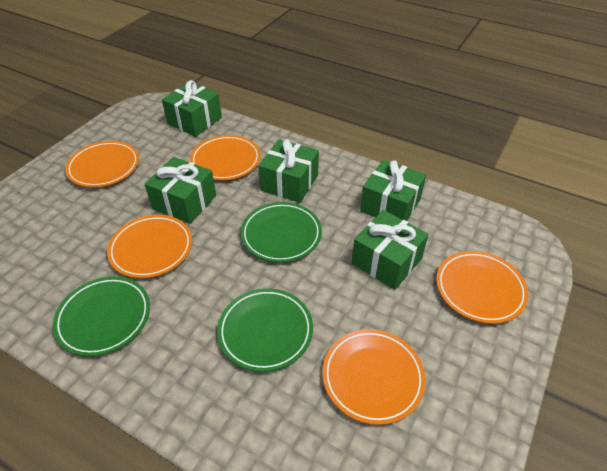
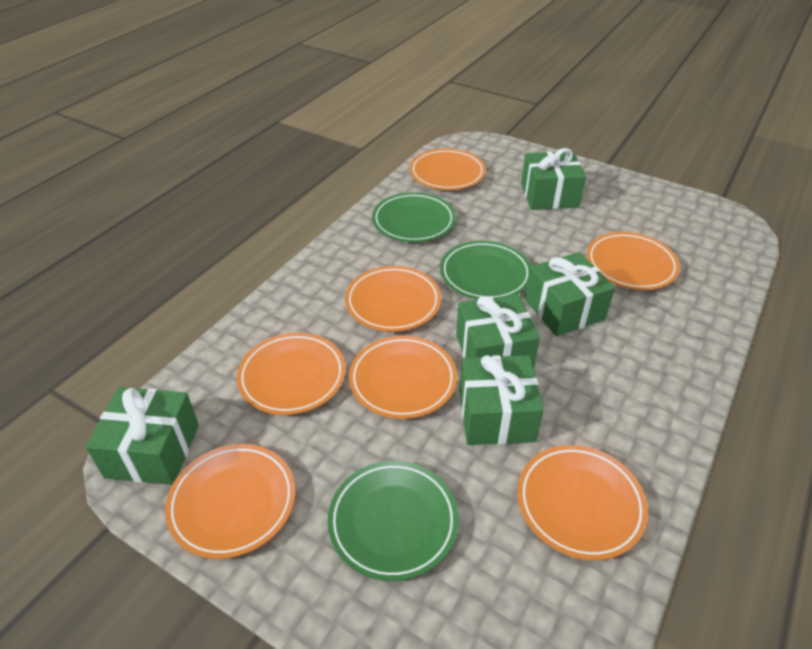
orange plate: 5 -> 7

